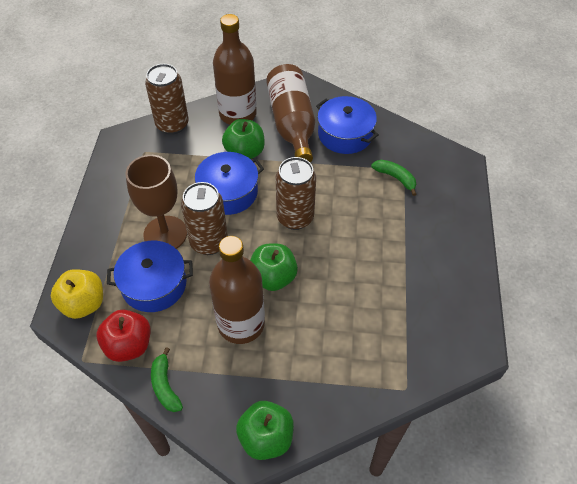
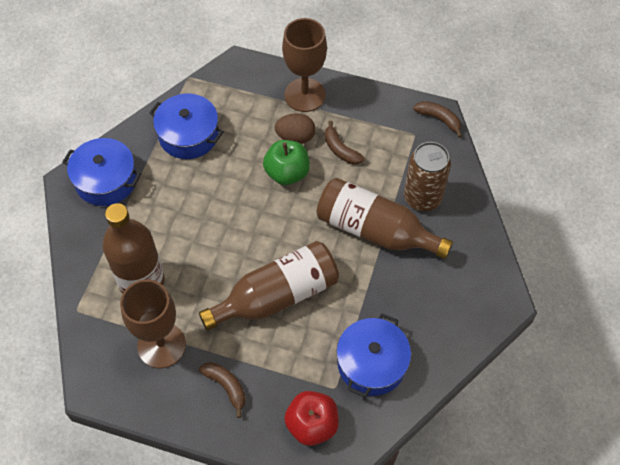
brown banana: 0 -> 3
brown can: 3 -> 1
brown egg: 0 -> 1
brown goblet: 1 -> 2
green apple: 3 -> 1
green banana: 2 -> 0
yellow apple: 1 -> 0

